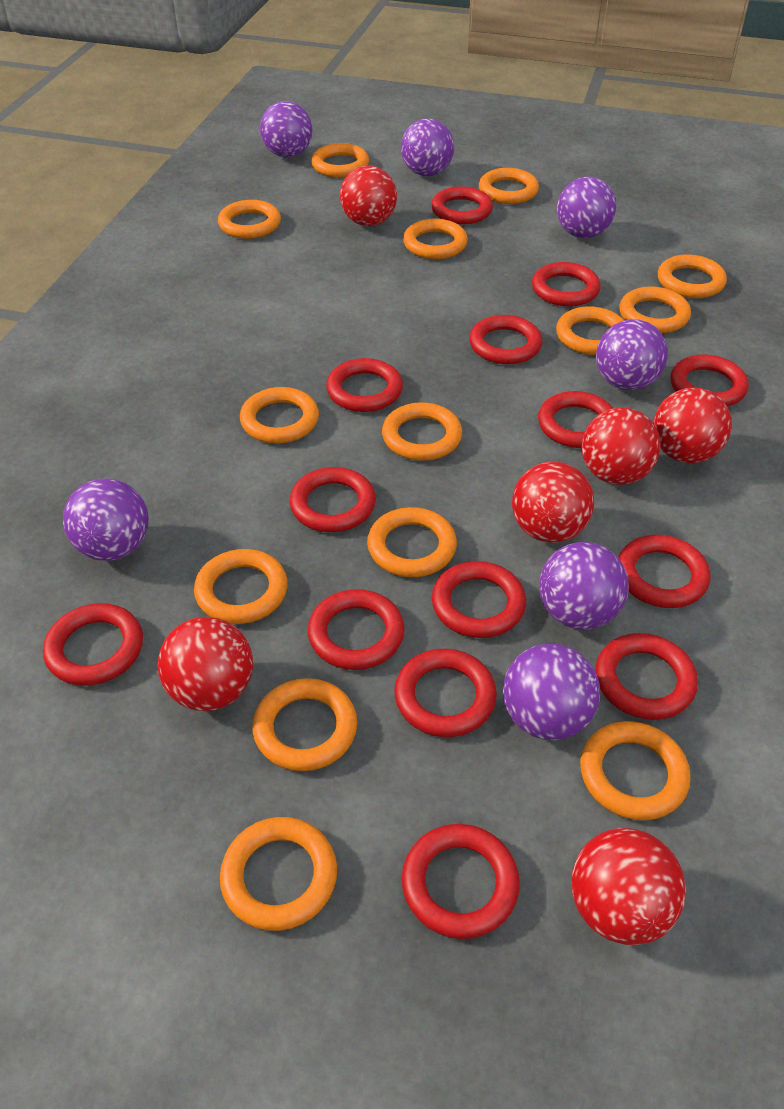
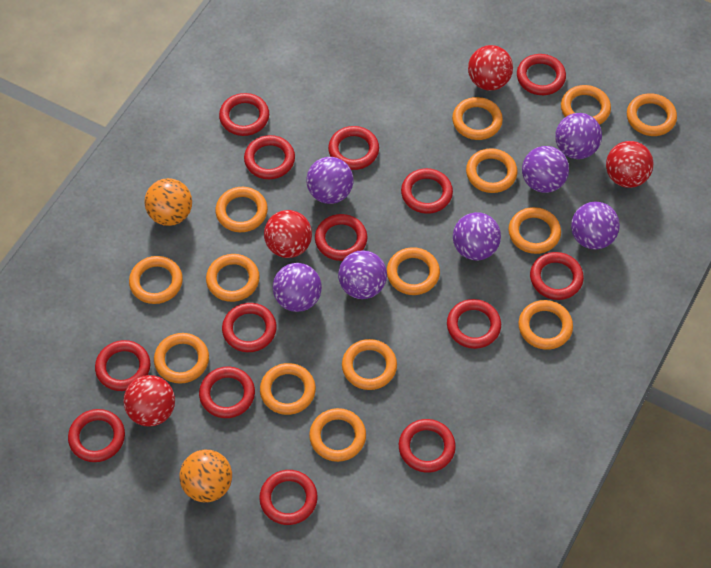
orange ball: 0 -> 2
red ball: 6 -> 4

